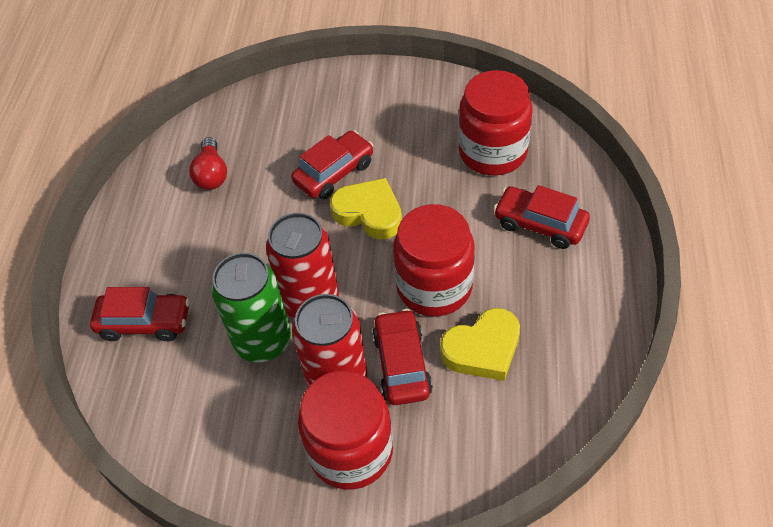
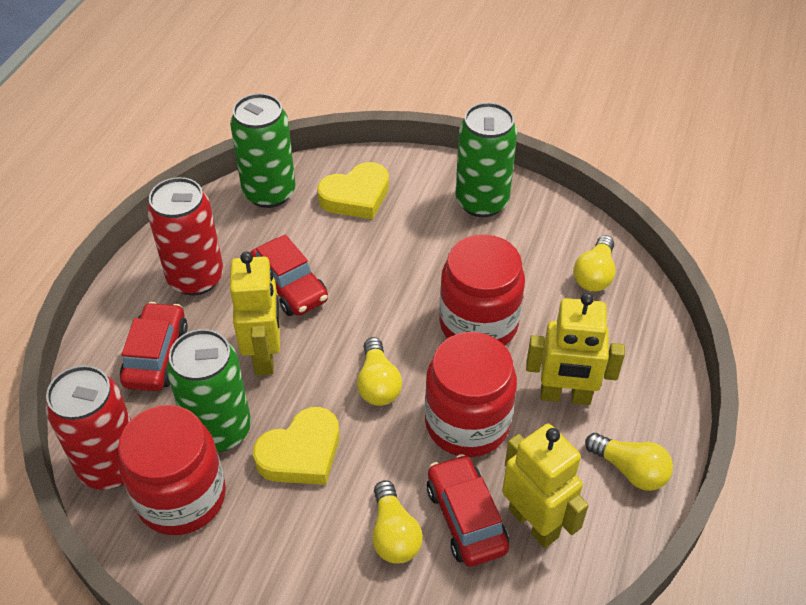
green can: 1 -> 3
red car: 4 -> 3
red light bulb: 1 -> 0
yellow light bulb: 0 -> 4
yellow robot: 0 -> 3

